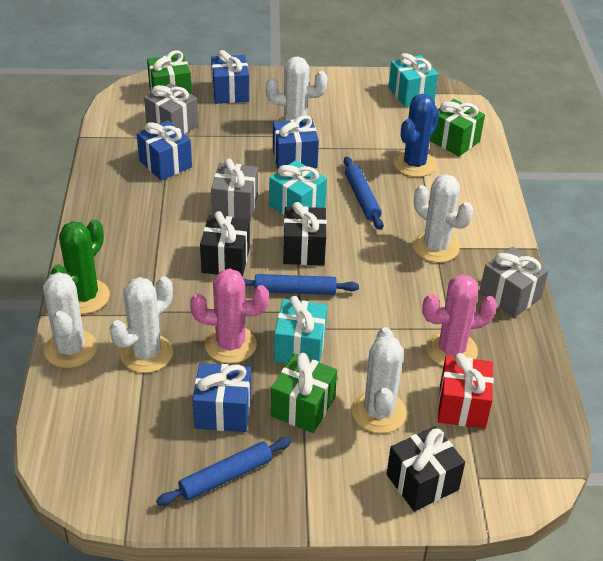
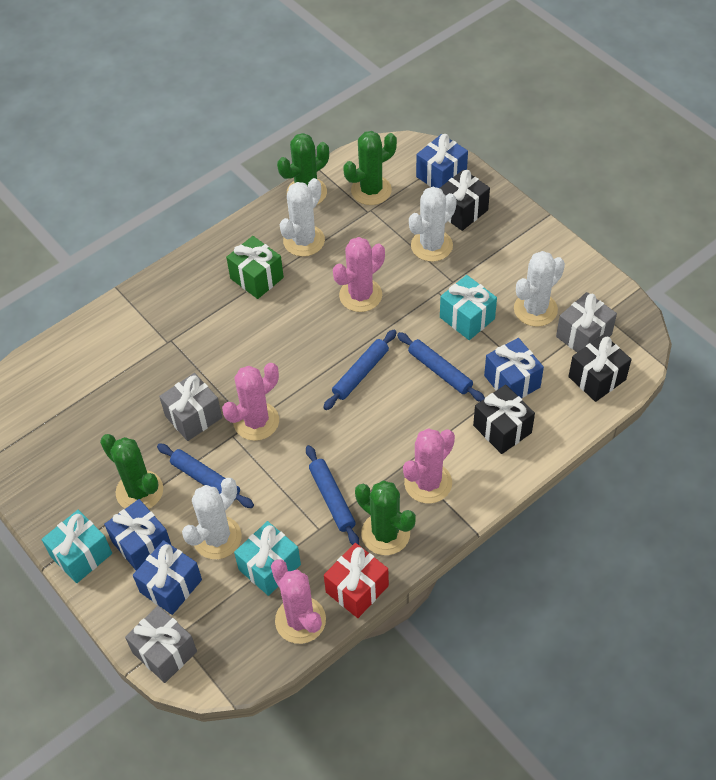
blue cactus: 1 -> 0
blue rolling pin: 3 -> 4
green cactus: 1 -> 4
green gift: 3 -> 1
pink cactus: 2 -> 4
white cactus: 5 -> 4

